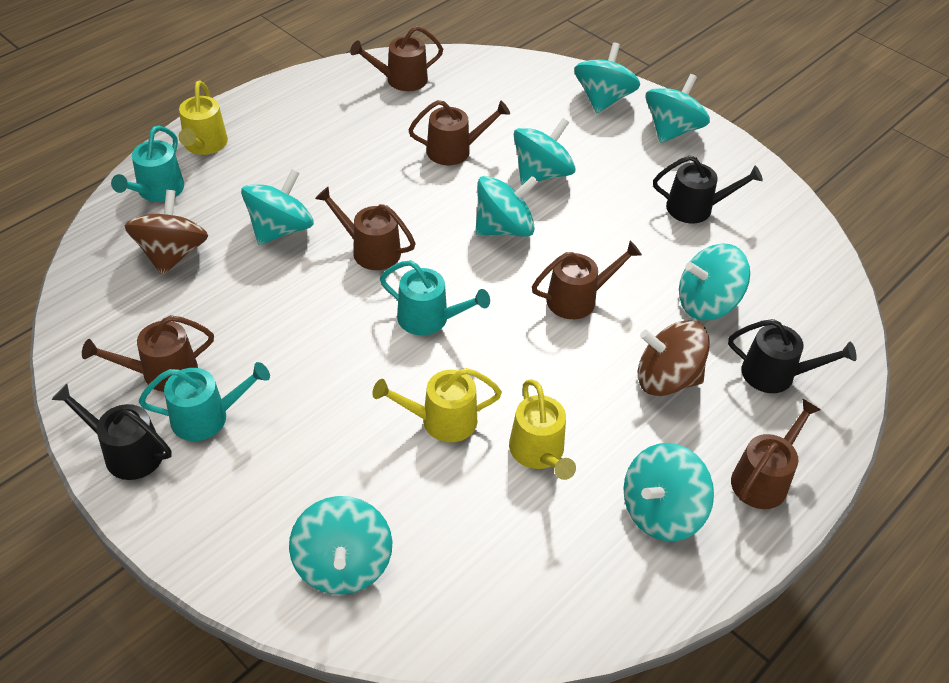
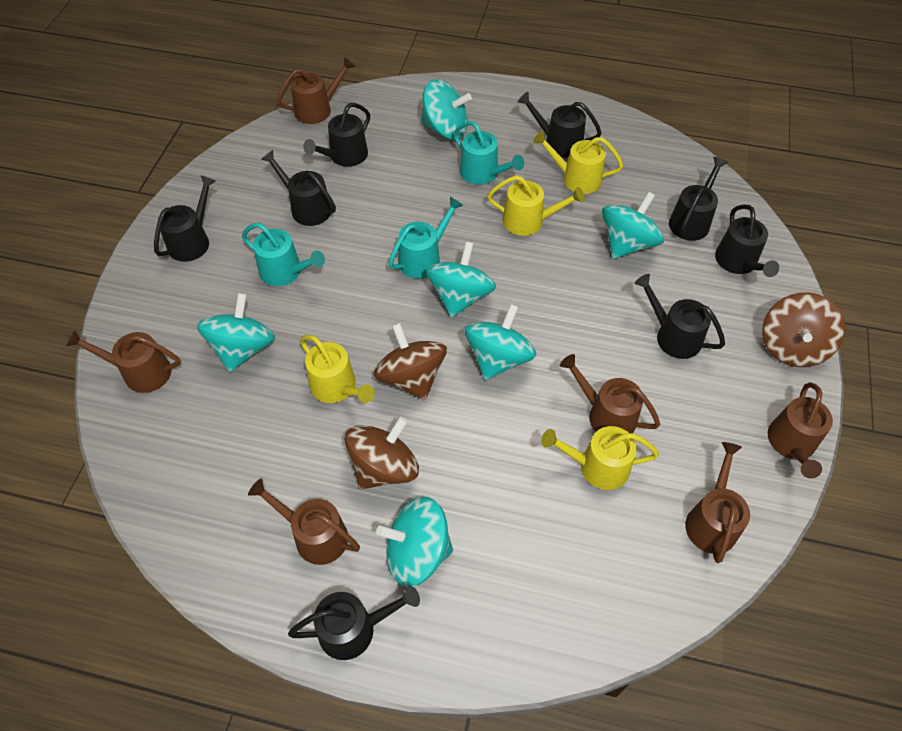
black watering can: 3 -> 8
brown spinning top: 2 -> 3
turquoise spinning top: 8 -> 6
yellow watering can: 3 -> 4

